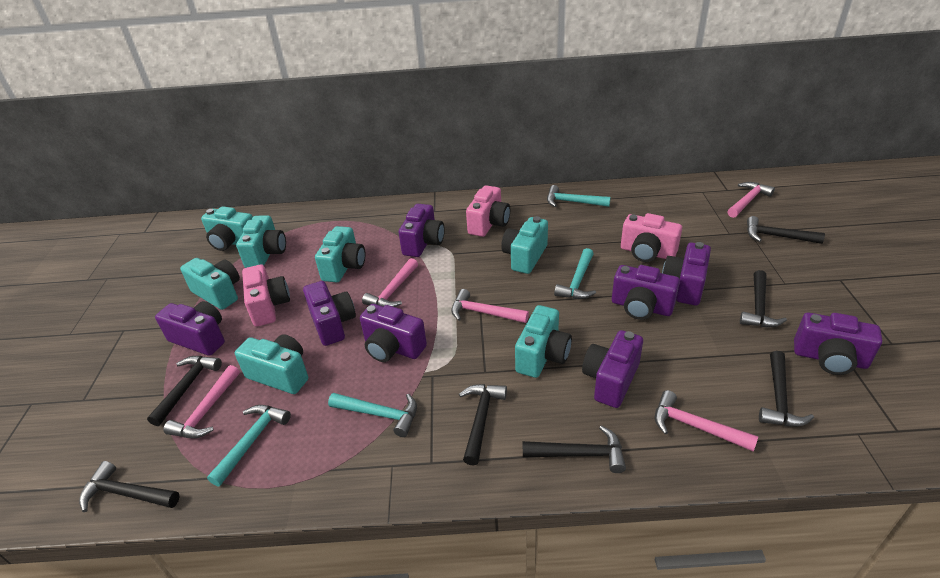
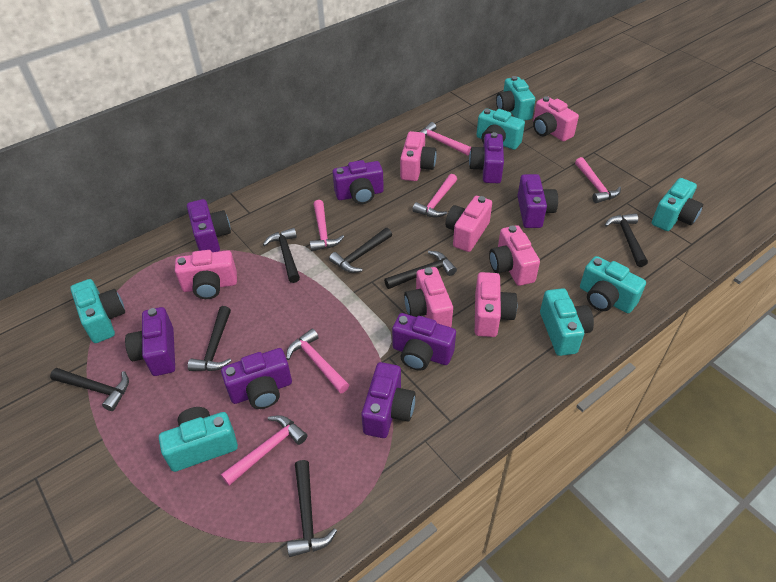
pink camera: 3 -> 7
pink hammer: 5 -> 6
turquoise hammer: 4 -> 0

